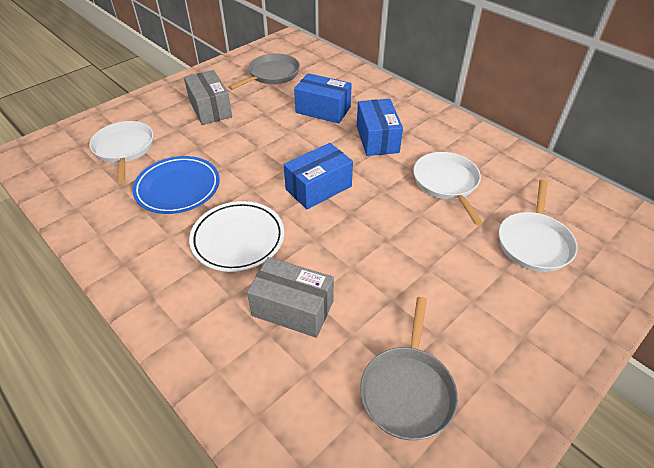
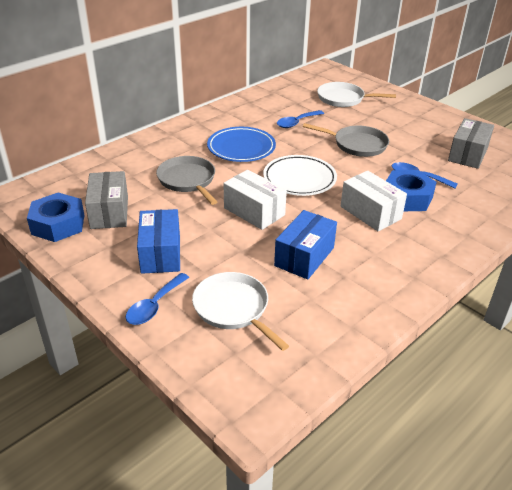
blue box: 3 -> 2
blue nut: 0 -> 2
blue spoon: 0 -> 3
white box: 0 -> 2
white pan: 3 -> 2

